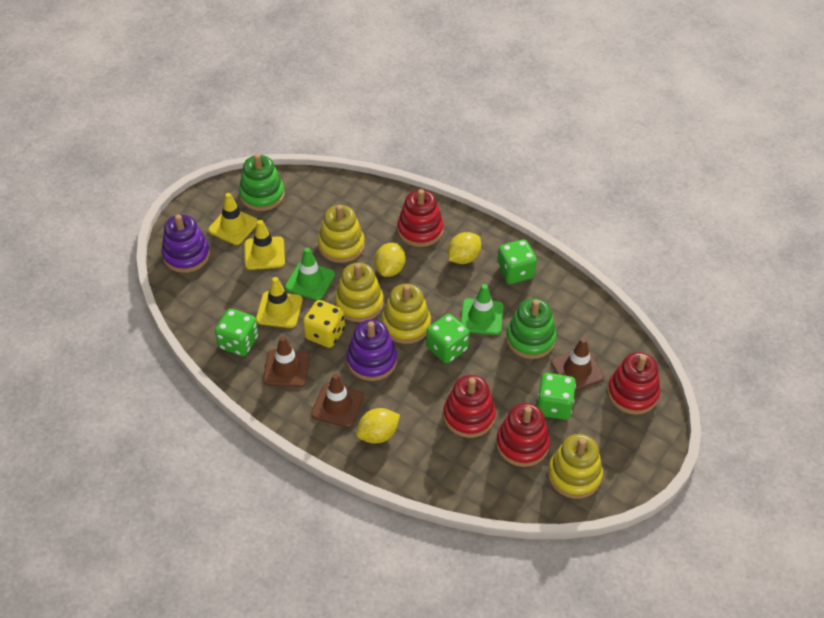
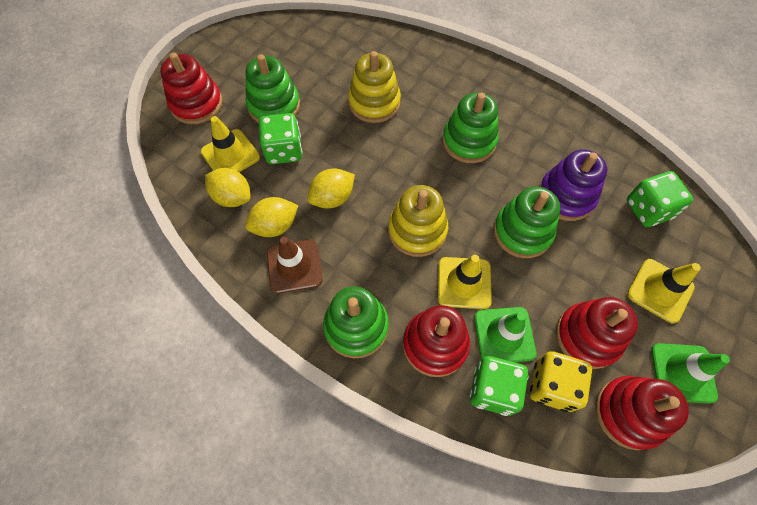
brown traffic cone: 3 -> 1
green dice: 4 -> 3
green stacking toy: 2 -> 4
purple stacking toy: 2 -> 1
yellow stacking toy: 4 -> 2

